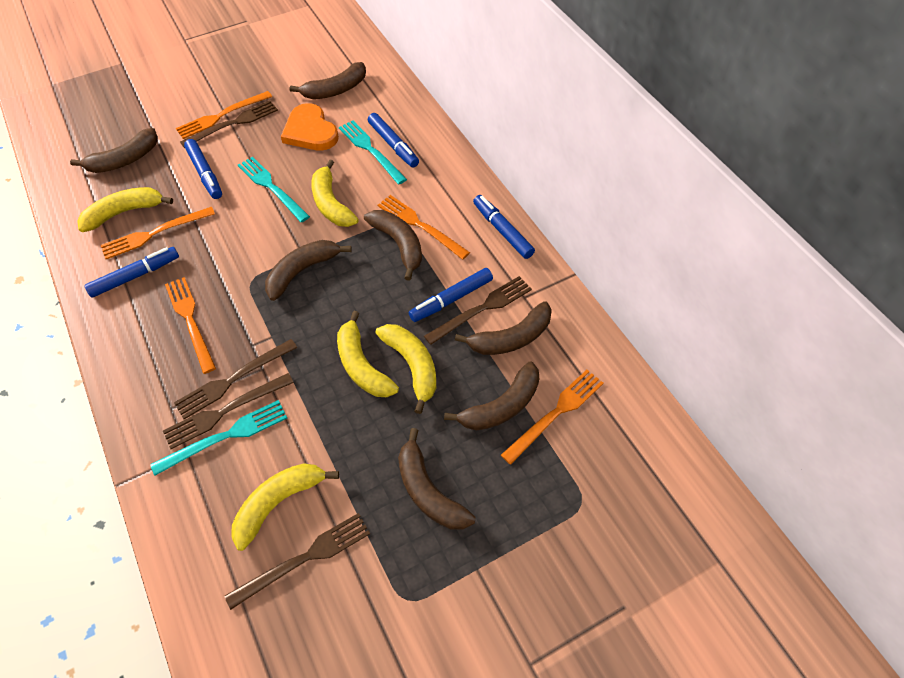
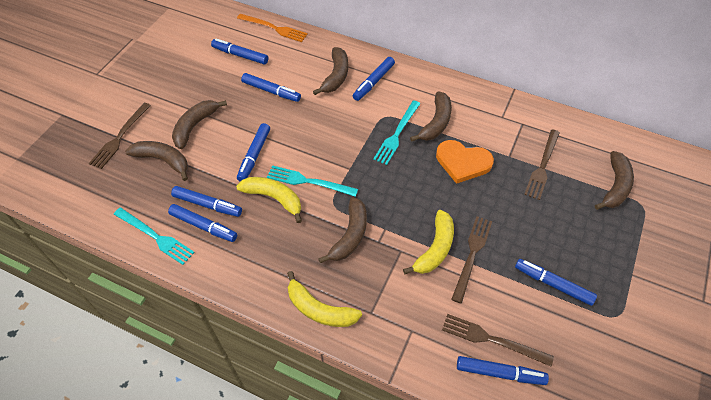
blue marker: 5 -> 8
brown banana: 7 -> 6
brown fork: 5 -> 4
orange fork: 5 -> 1
yellow banana: 5 -> 3

